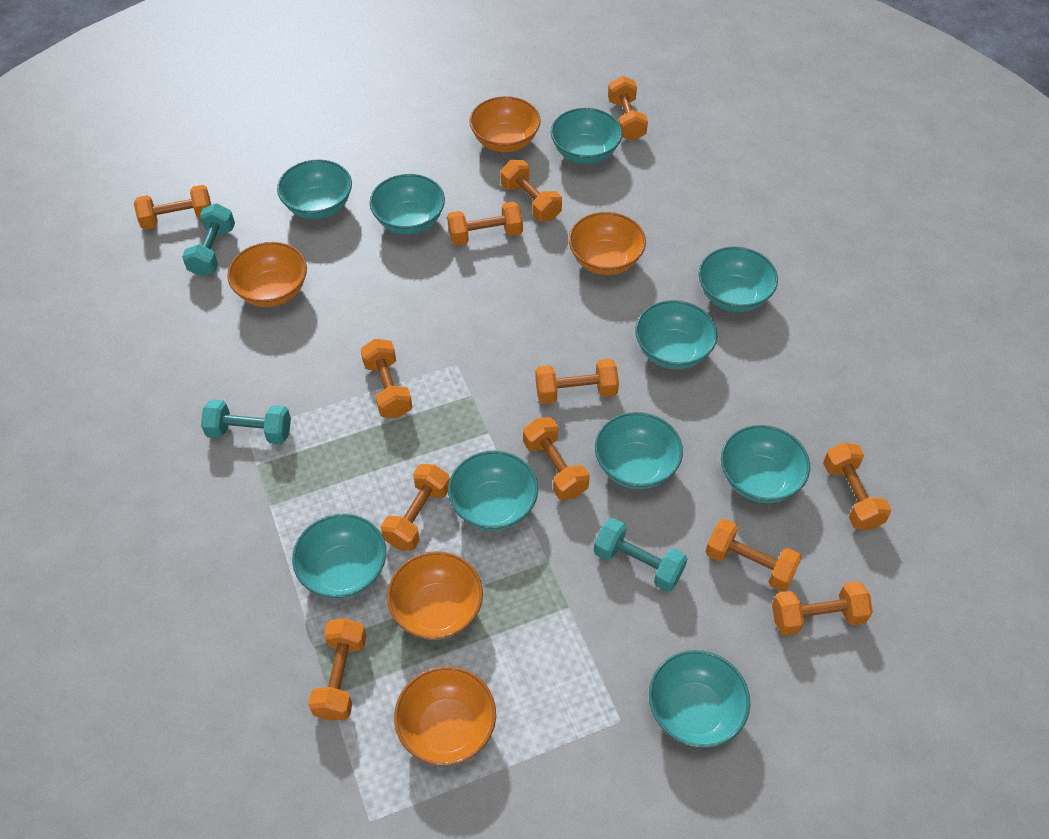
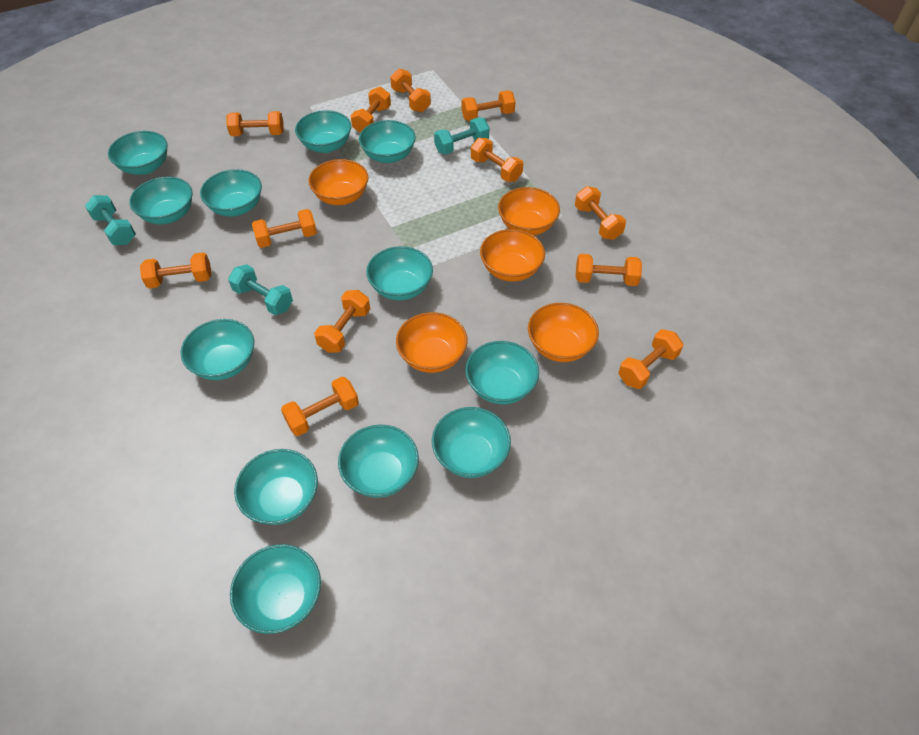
turquoise bowl: 10 -> 12

